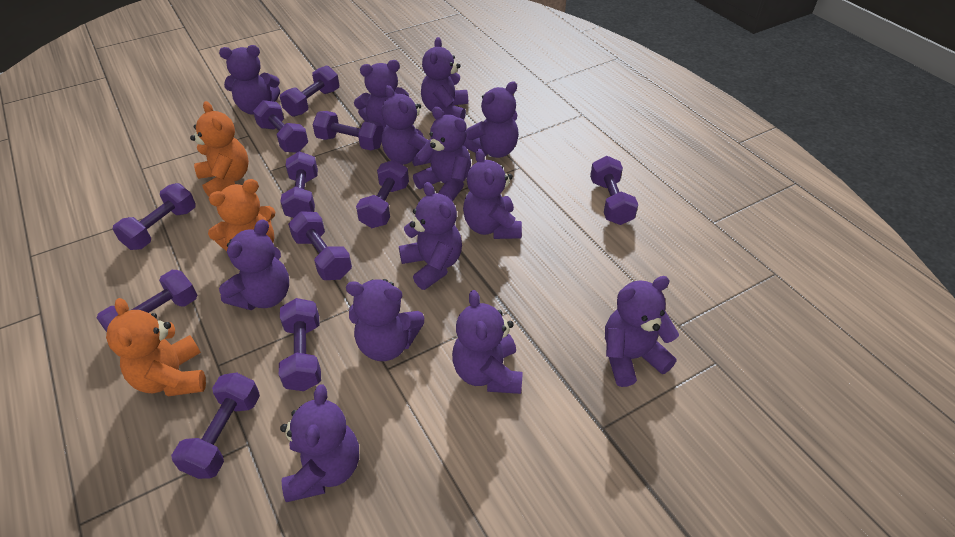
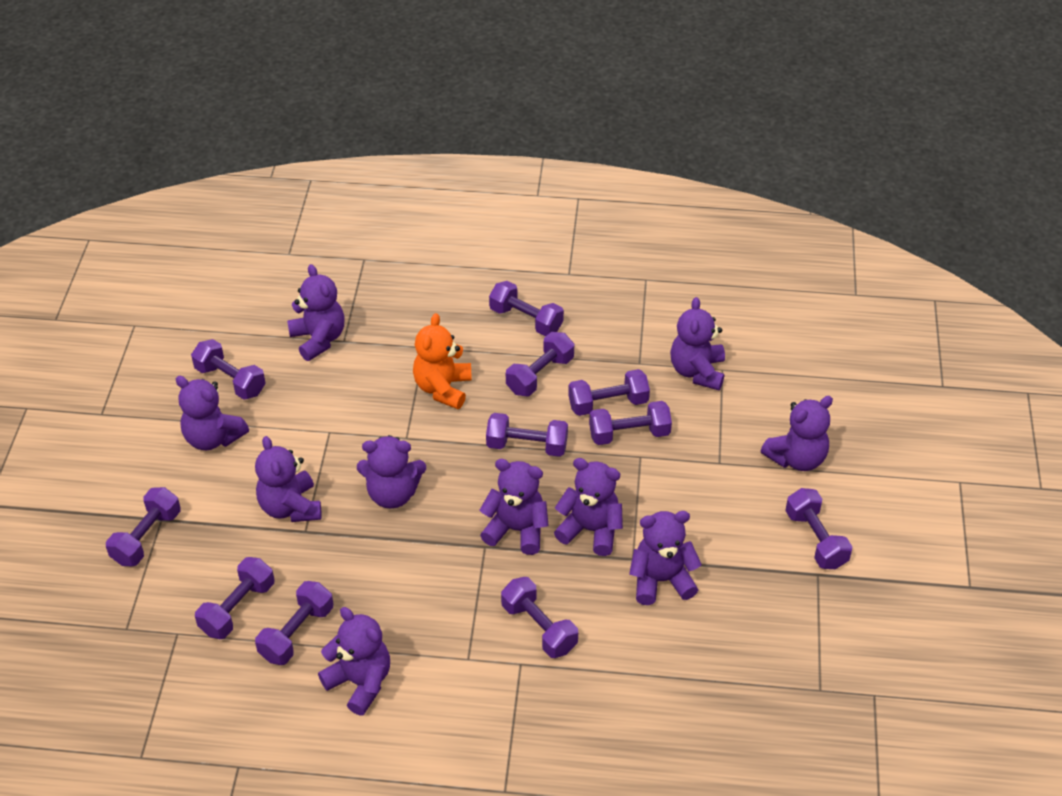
orange teddy bear: 3 -> 1
purple teddy bear: 13 -> 10

